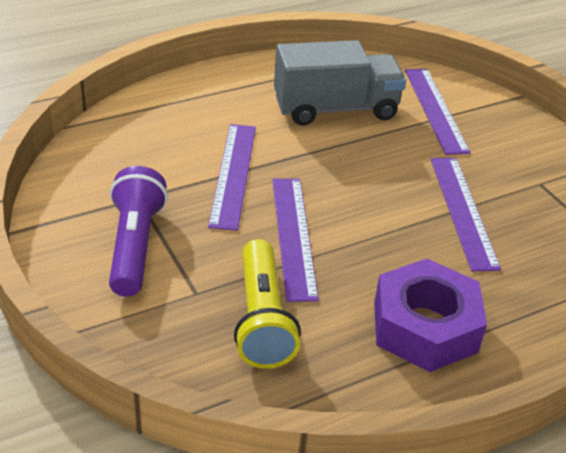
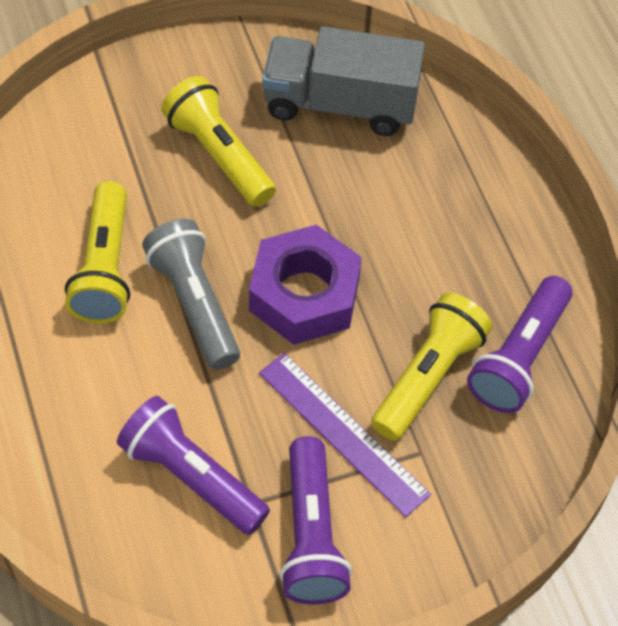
grey flashlight: 0 -> 1
purple flashlight: 1 -> 3
purple ruler: 4 -> 1
yellow flashlight: 1 -> 3

